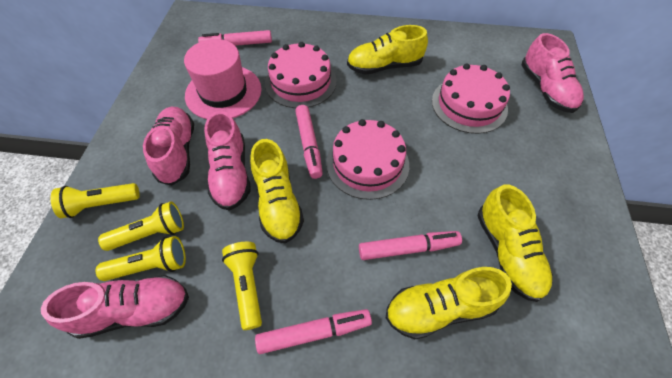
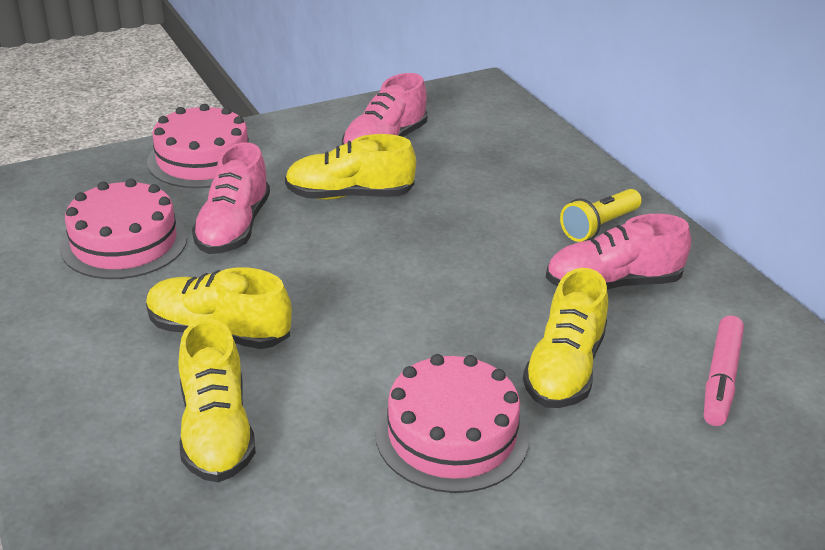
pink hat: 1 -> 0
pink marker: 4 -> 1
pink shoe: 4 -> 3
yellow flashlight: 4 -> 1

